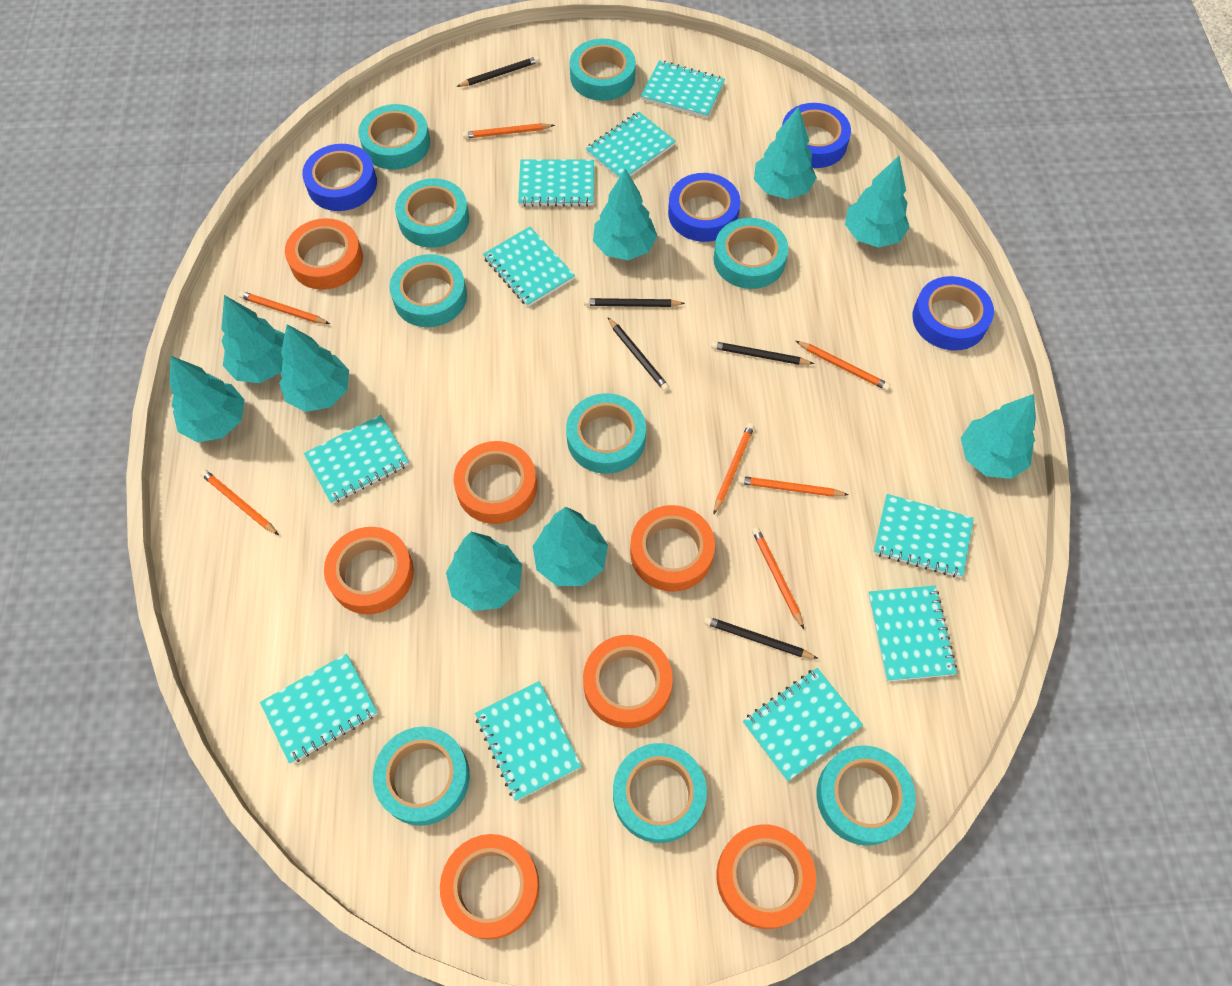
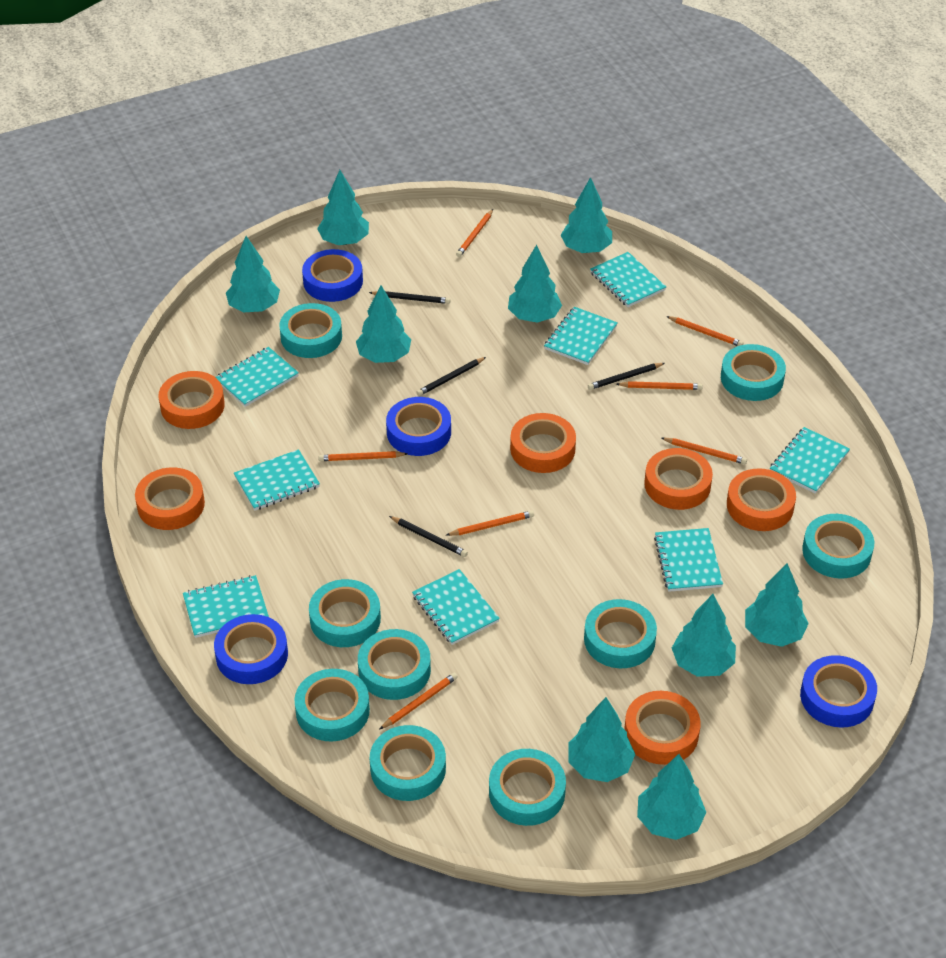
black pencil: 5 -> 4
orange tape: 7 -> 6
turquoise notebook: 10 -> 8

